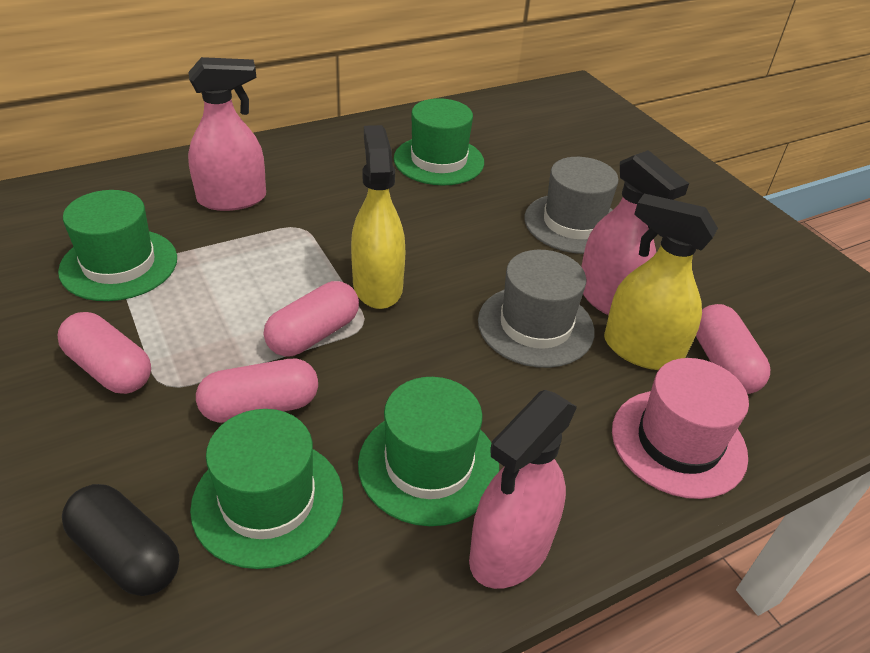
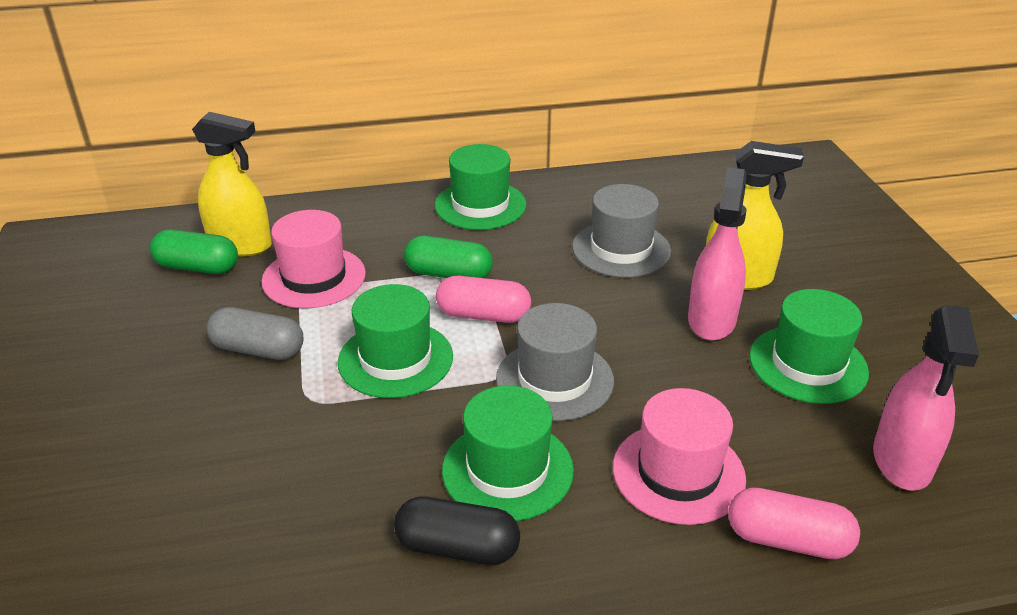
green capsule: 0 -> 2
grey capsule: 0 -> 1
pink capsule: 4 -> 2
pink hat: 1 -> 2
pink spray bottle: 3 -> 2

